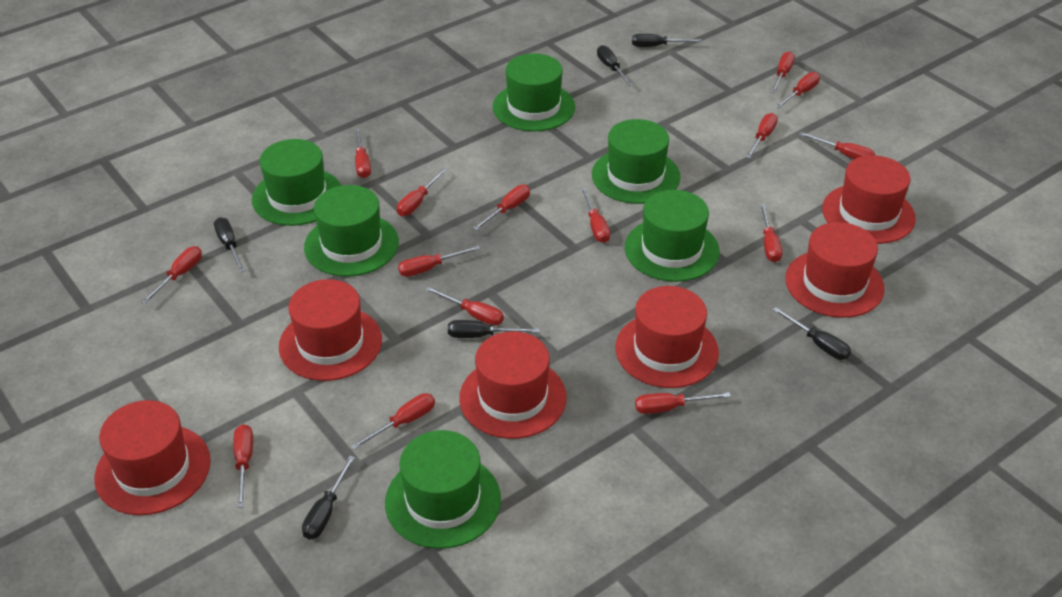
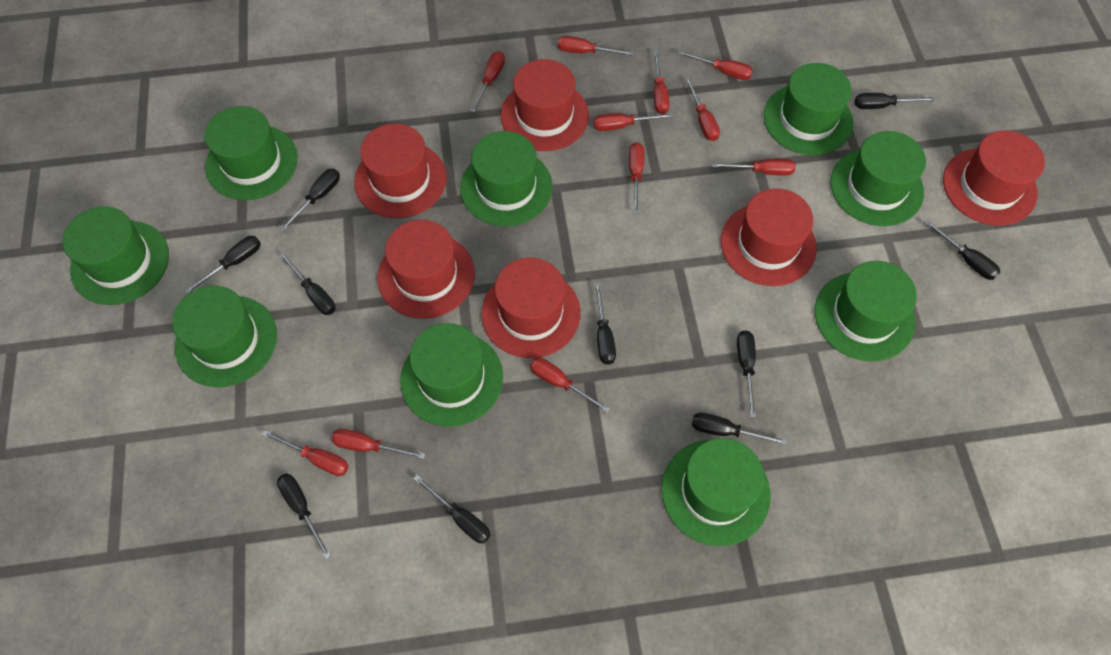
black screwdriver: 6 -> 10
green hat: 6 -> 9
red screwdriver: 15 -> 11

